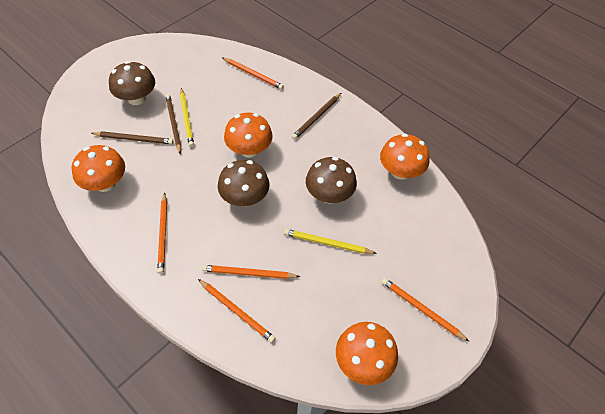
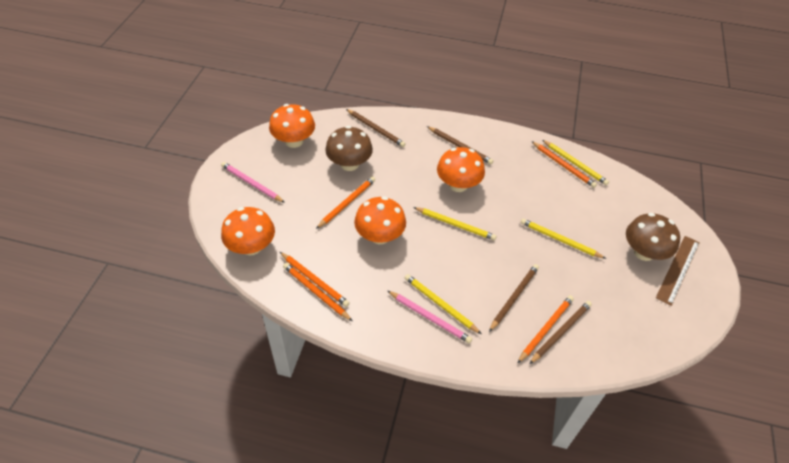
brown mushroom: 3 -> 2
brown pencil: 3 -> 4
brown ruler: 0 -> 1
pink pencil: 0 -> 2
yellow pencil: 2 -> 4

